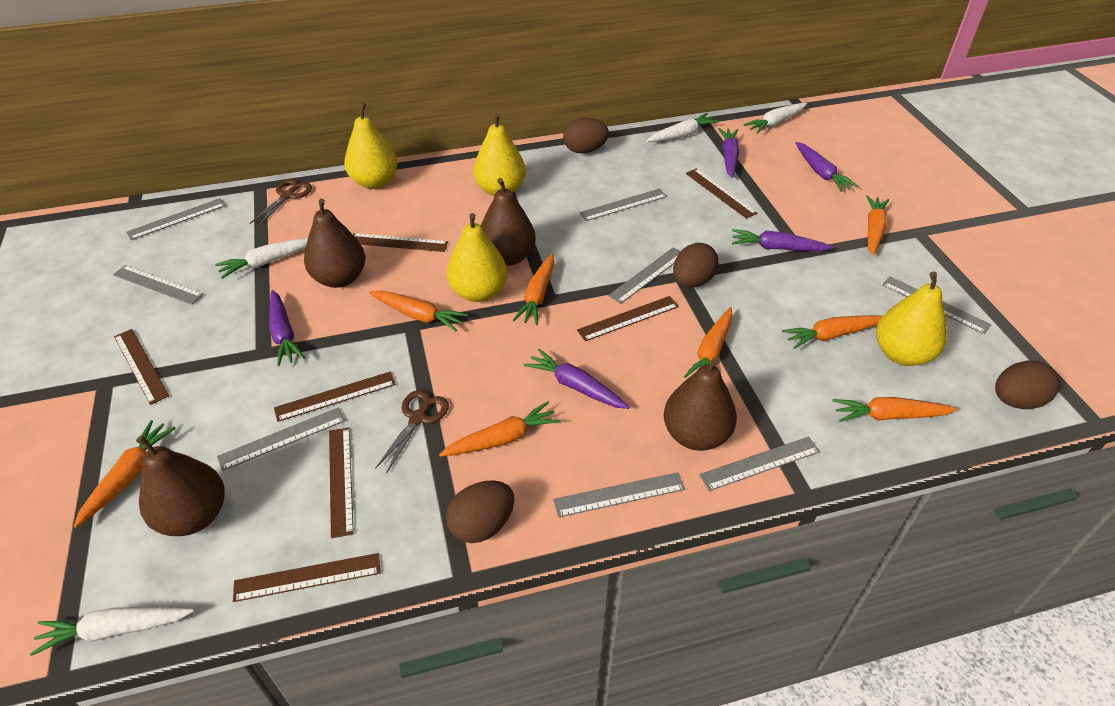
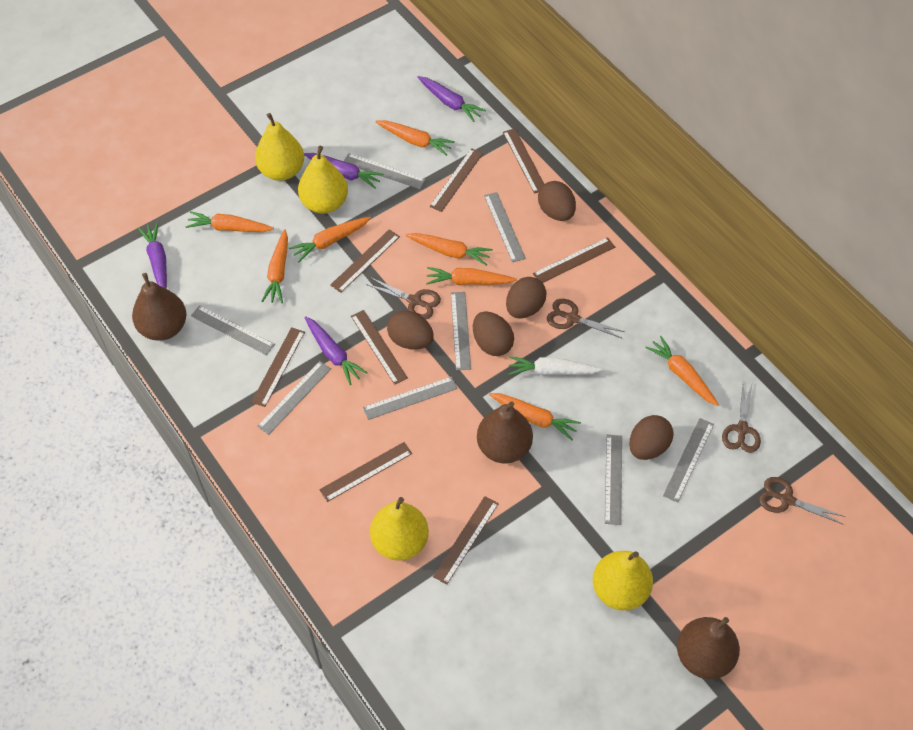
brown egg: 4 -> 5
brown pear: 4 -> 3
brown ruler: 7 -> 8
brown scissors: 2 -> 4
purple carrot: 5 -> 4
white carrot: 4 -> 1

